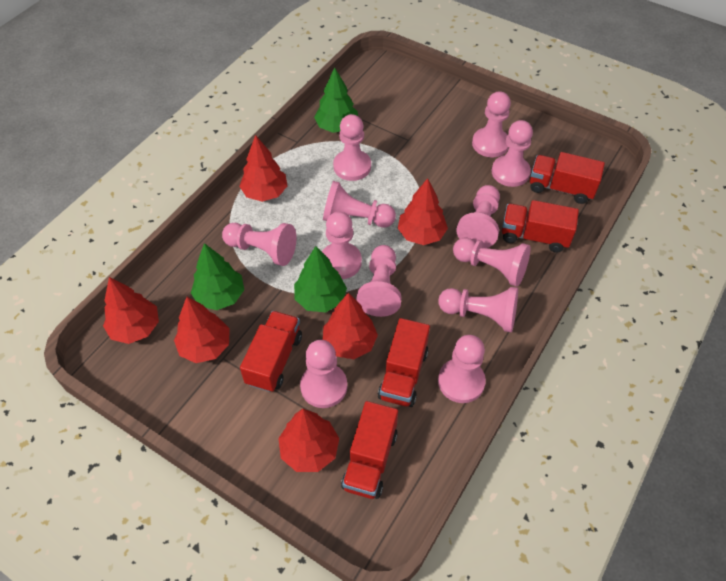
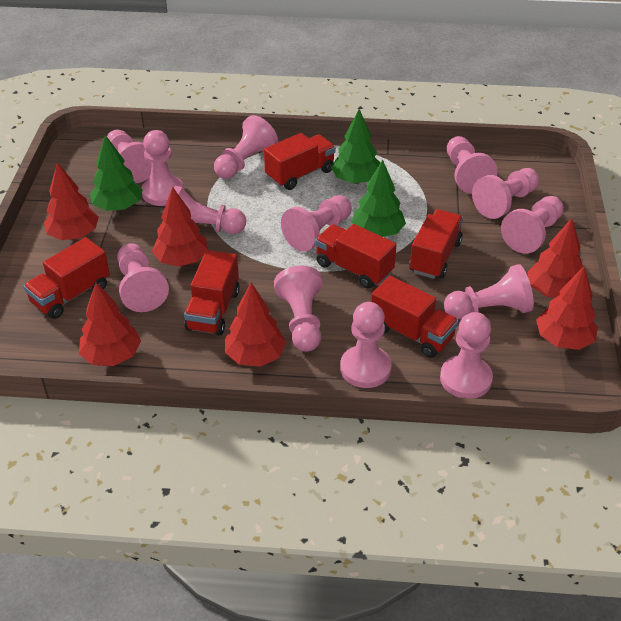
pink pawn: 12 -> 13
red truck: 5 -> 6

